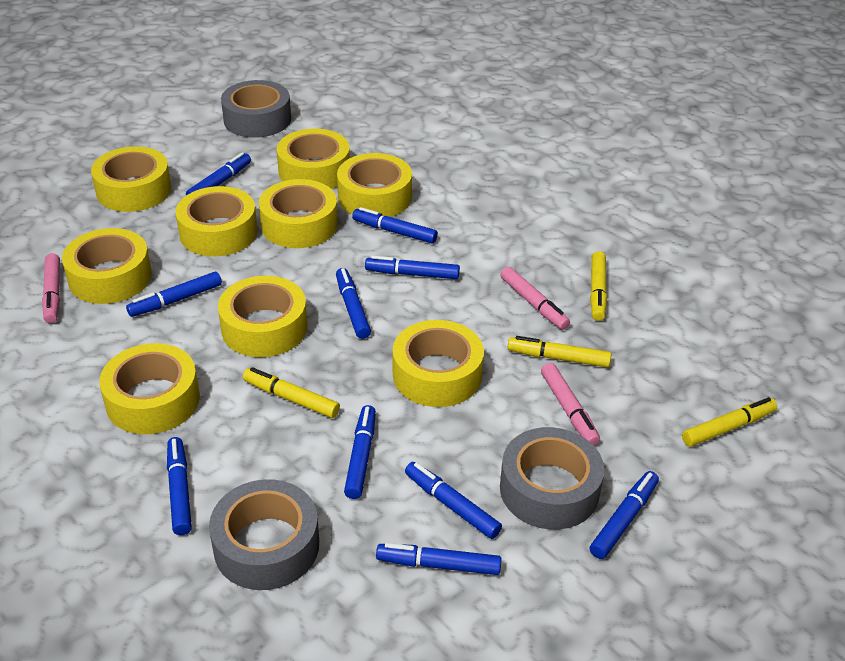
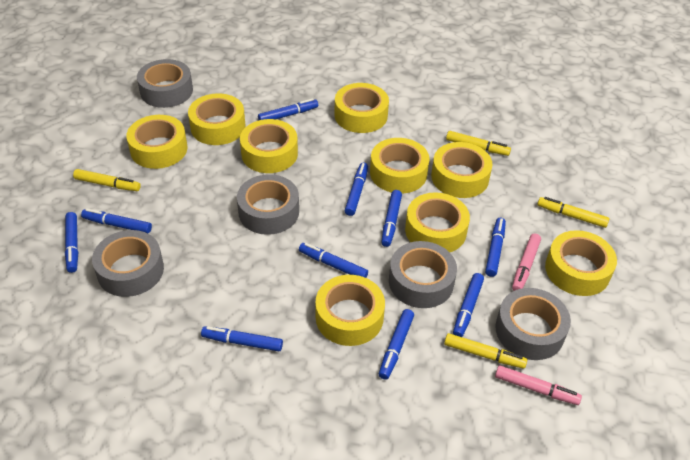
grey tape: 3 -> 5
pink marker: 3 -> 2

